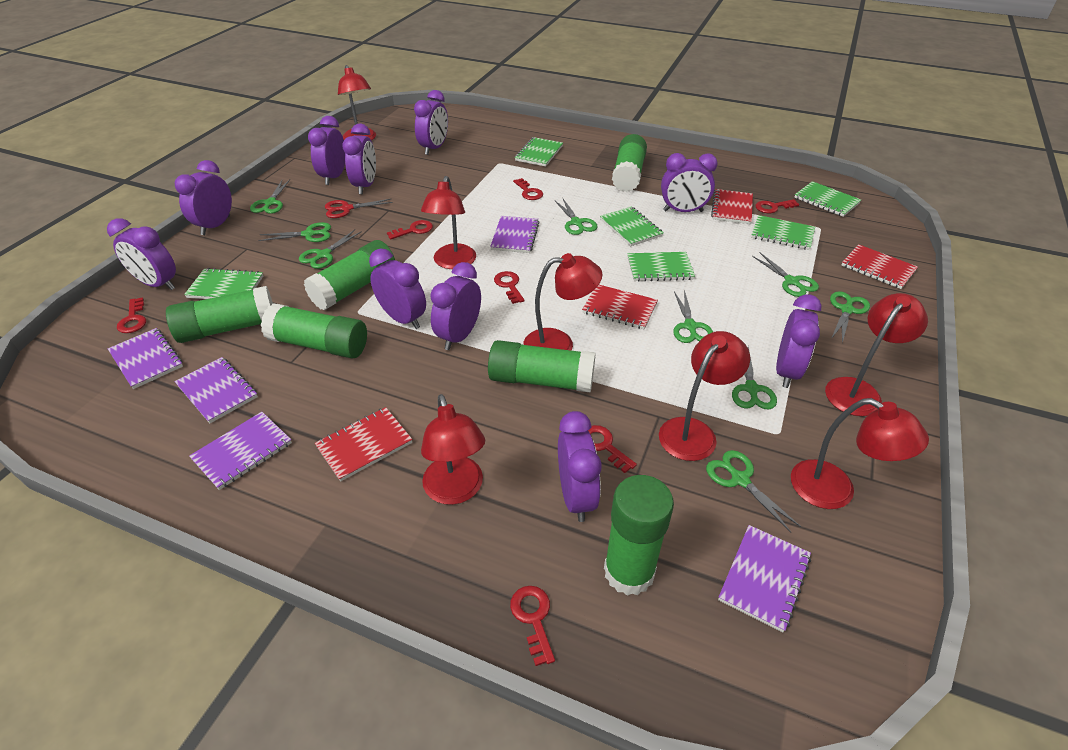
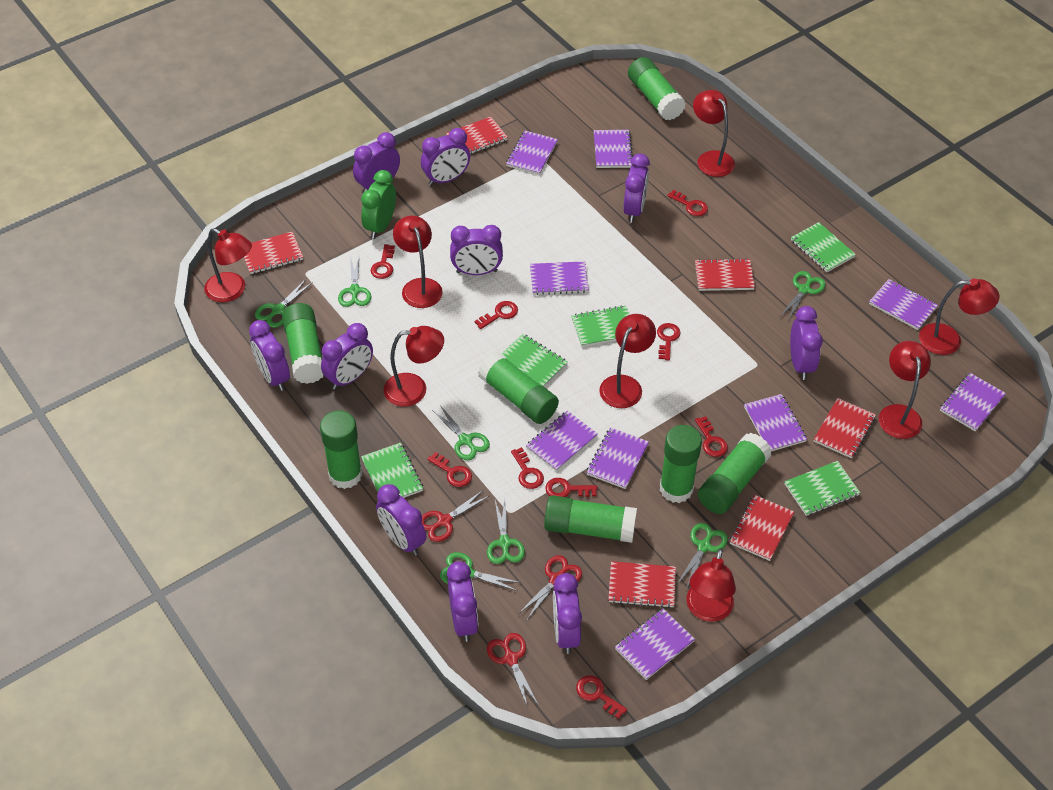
green clock: 0 -> 1
green glue stick: 6 -> 7
green notebook: 6 -> 5
green scissors: 9 -> 7
purple notebook: 5 -> 9
red key: 7 -> 9
red lamp: 7 -> 8
red notebook: 4 -> 6
red scissors: 1 -> 3

